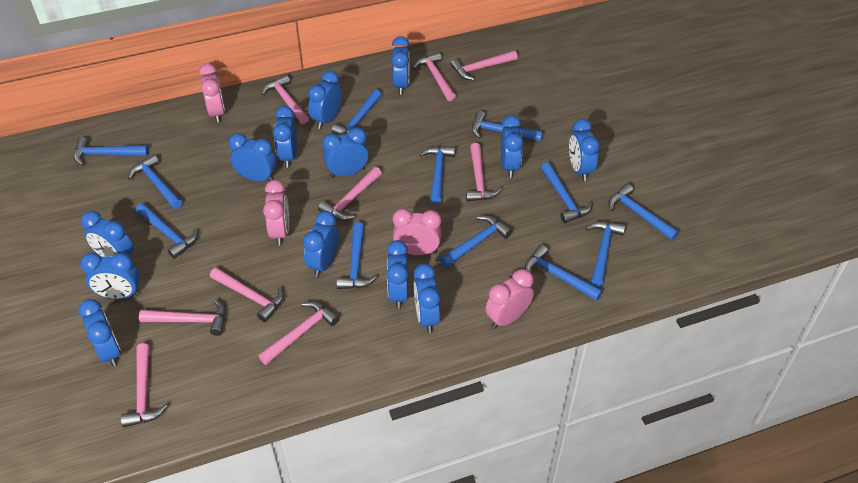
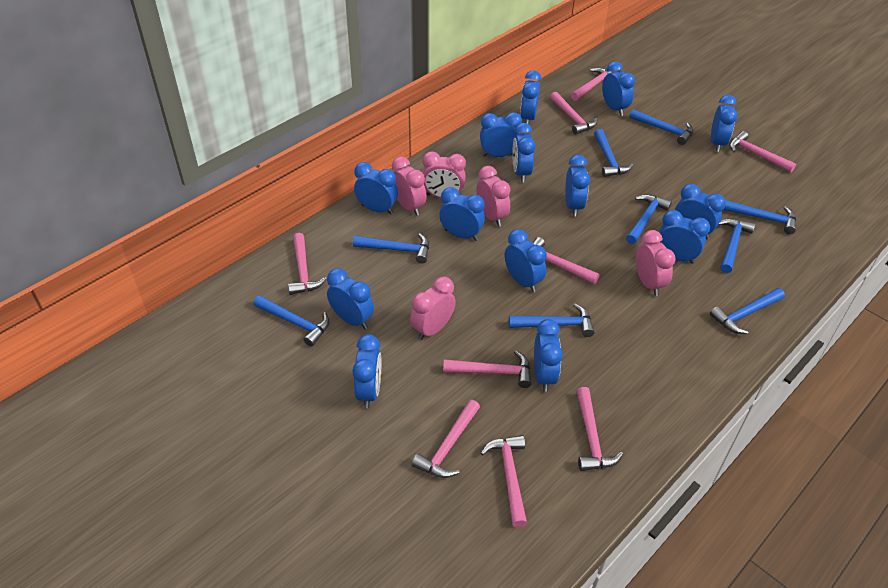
blue clock: 13 -> 14
blue hammer: 12 -> 9
pink clock: 4 -> 5

